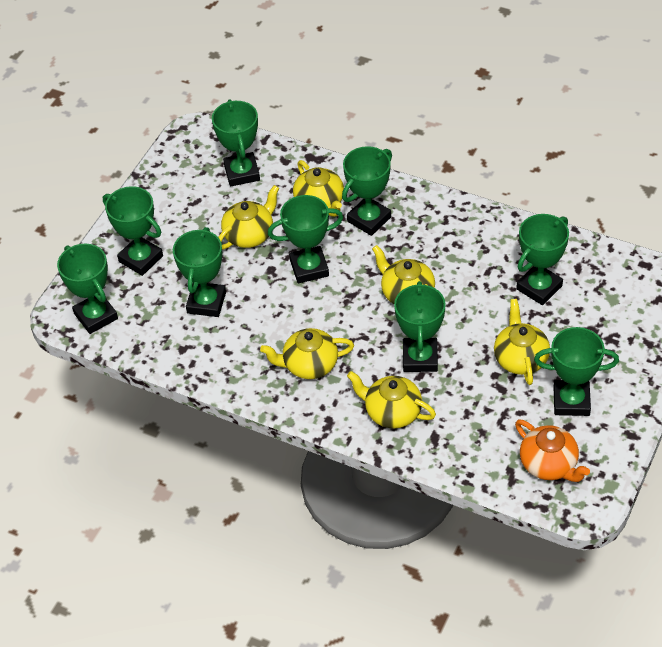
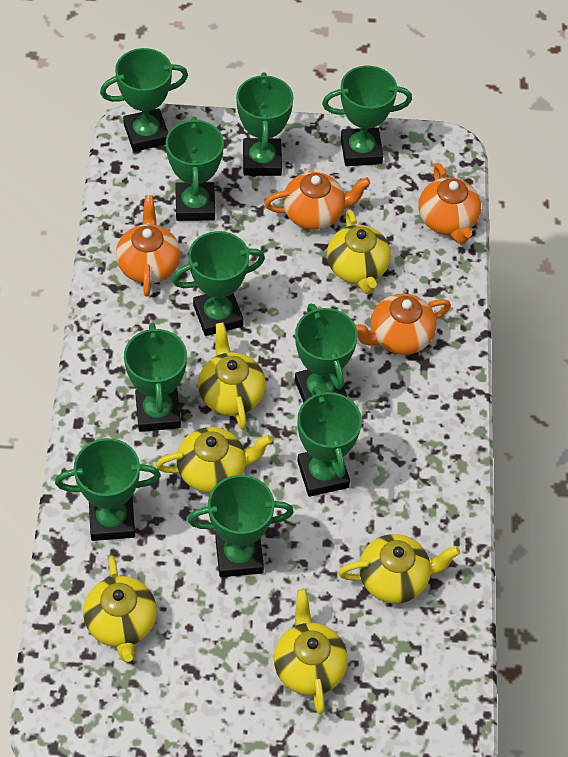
green trophy: 9 -> 10
orange teapot: 1 -> 4

